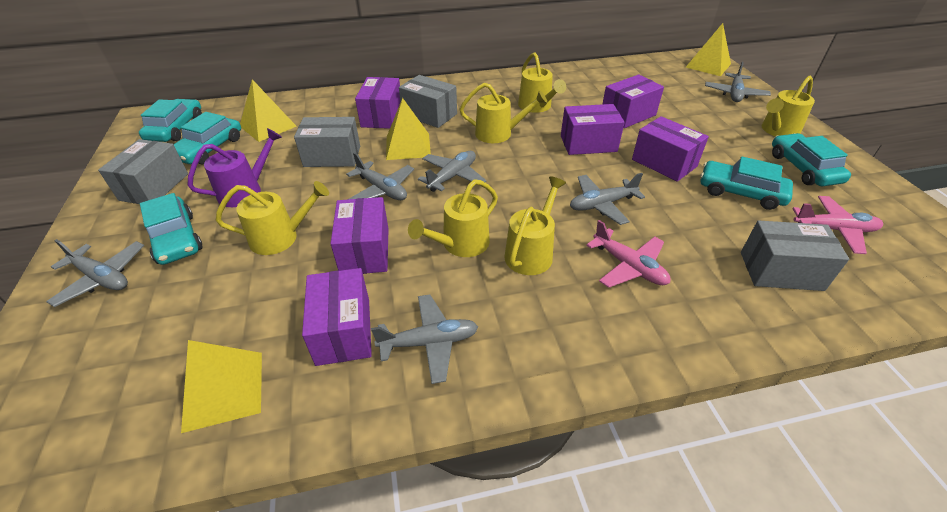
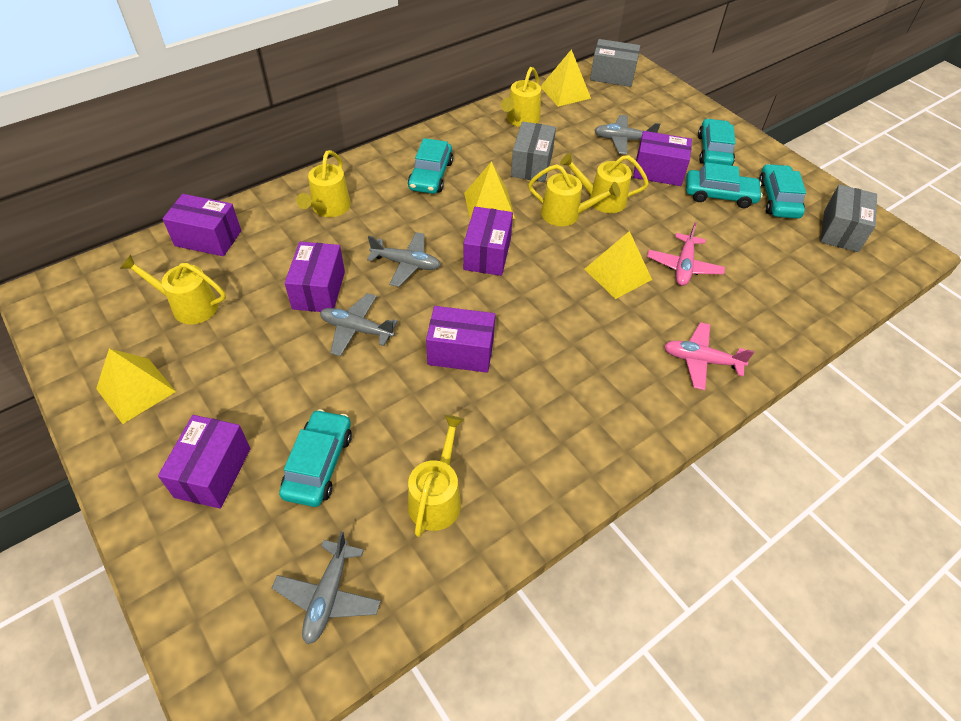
grey box: 4 -> 3
grey plane: 6 -> 4
purple watering can: 1 -> 0

